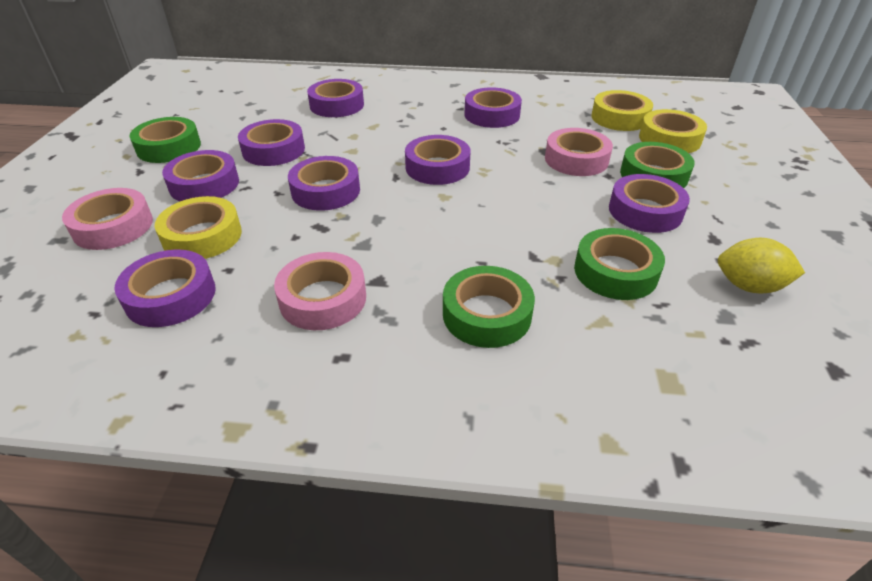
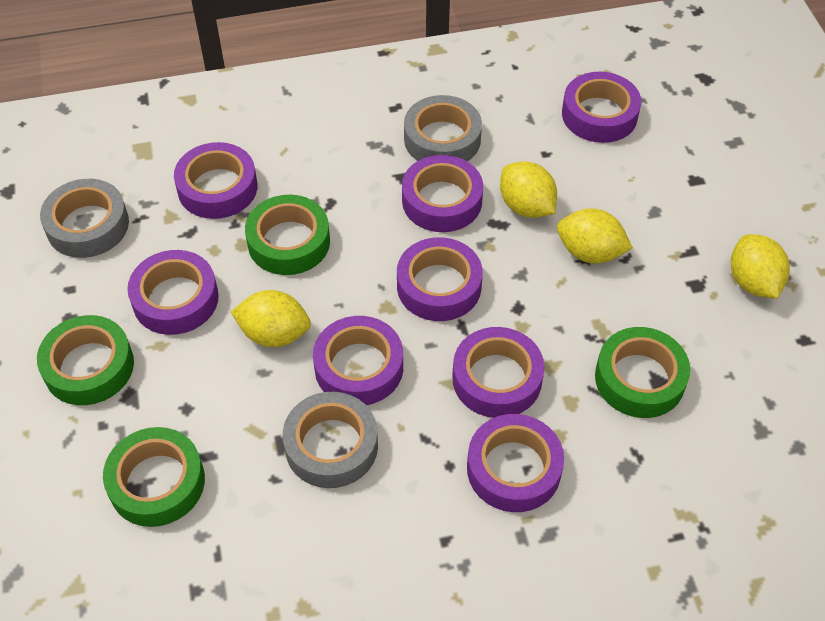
grey tape: 0 -> 3
pink tape: 3 -> 0
yellow lemon: 1 -> 4
yellow tape: 3 -> 0

